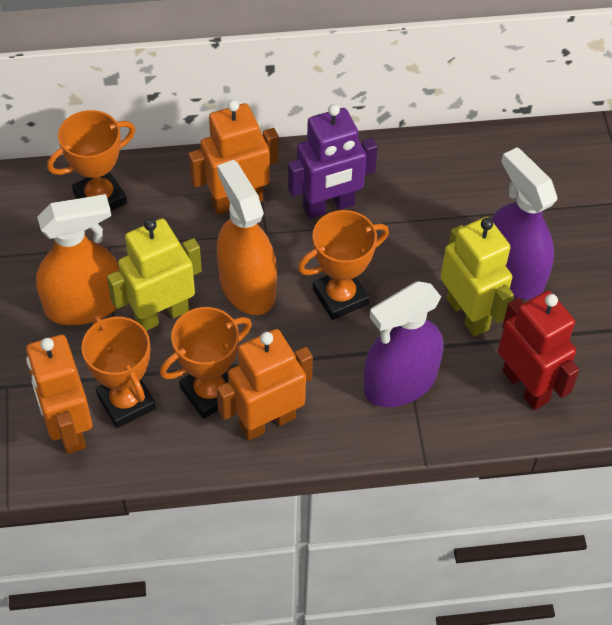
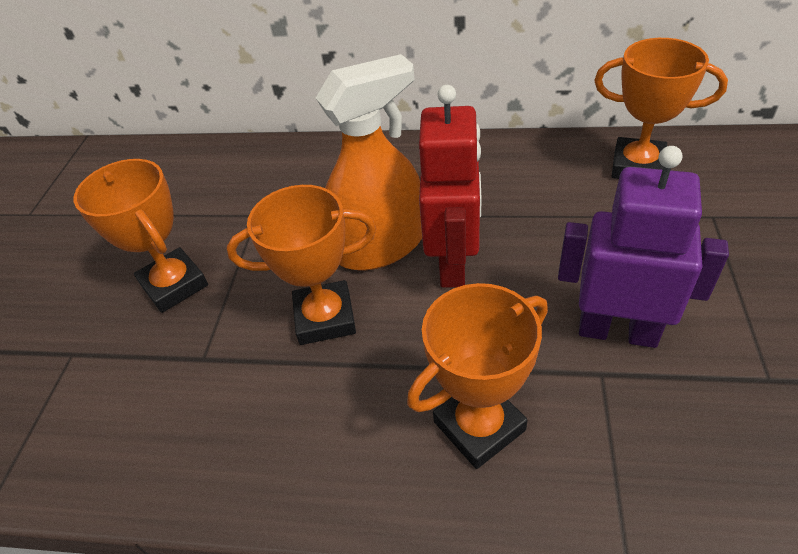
orange robot: 3 -> 0
orange spray bottle: 2 -> 1
purple spray bottle: 2 -> 0
yellow robot: 2 -> 0

